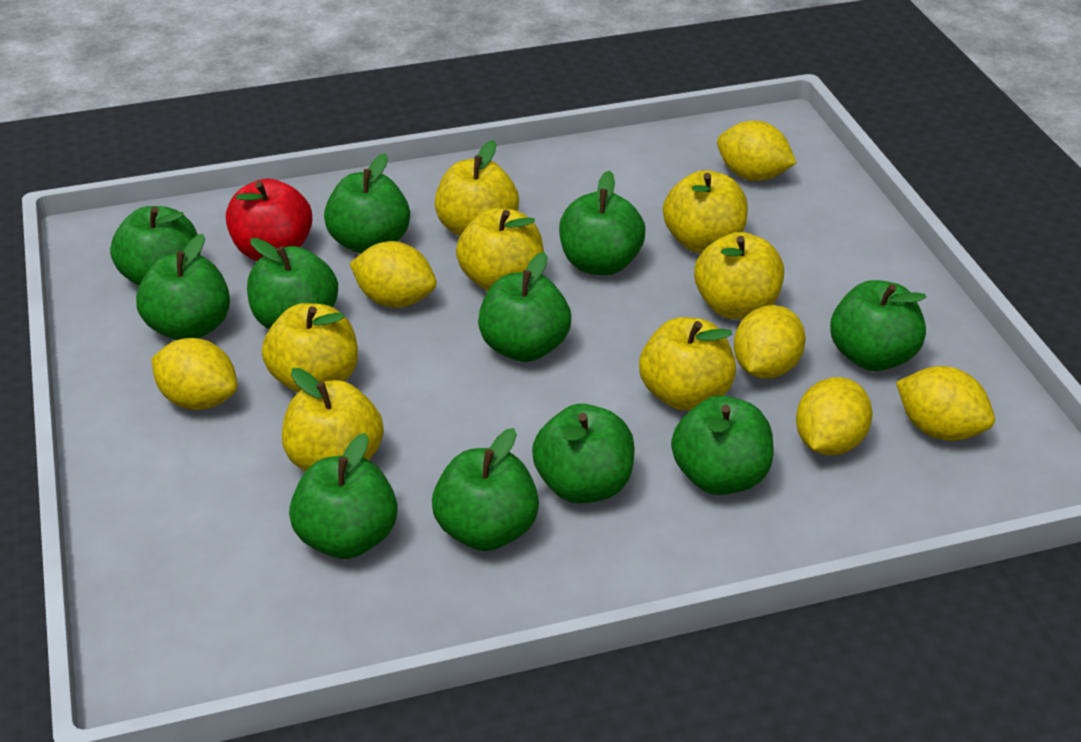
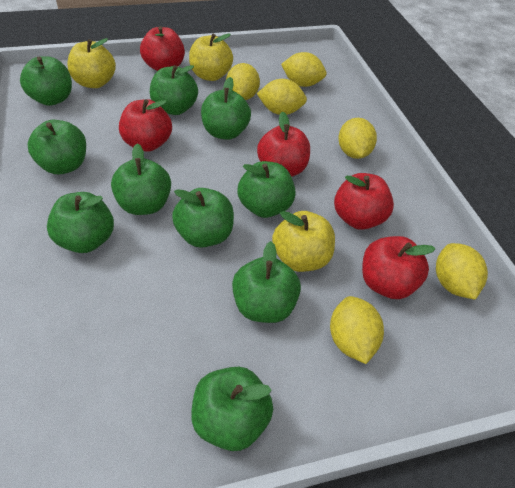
green apple: 11 -> 10
red apple: 1 -> 5
yellow apple: 7 -> 3

